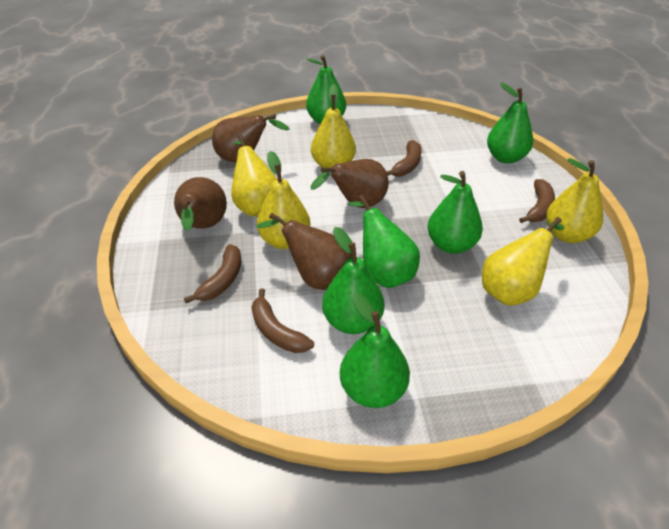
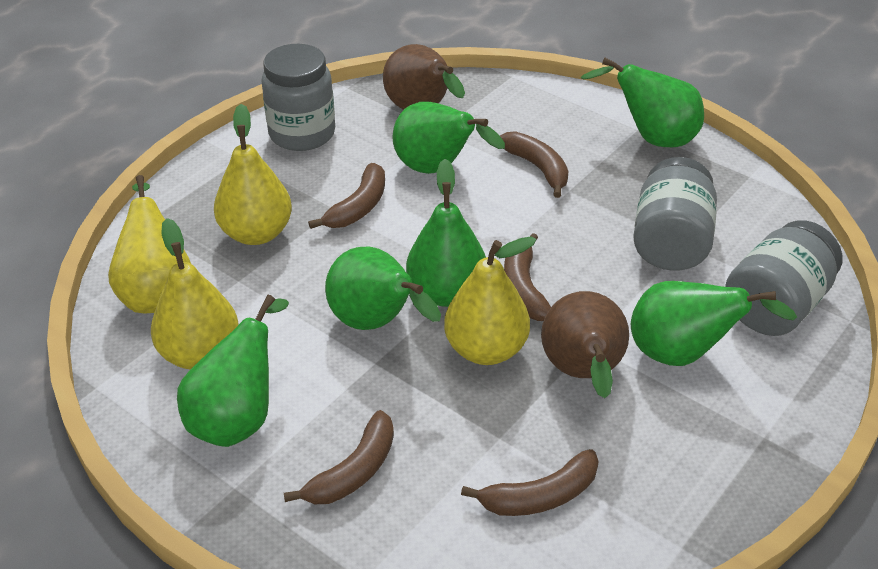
brown banana: 4 -> 5
brown pear: 4 -> 2
grey jar: 0 -> 3
yellow pear: 5 -> 4

